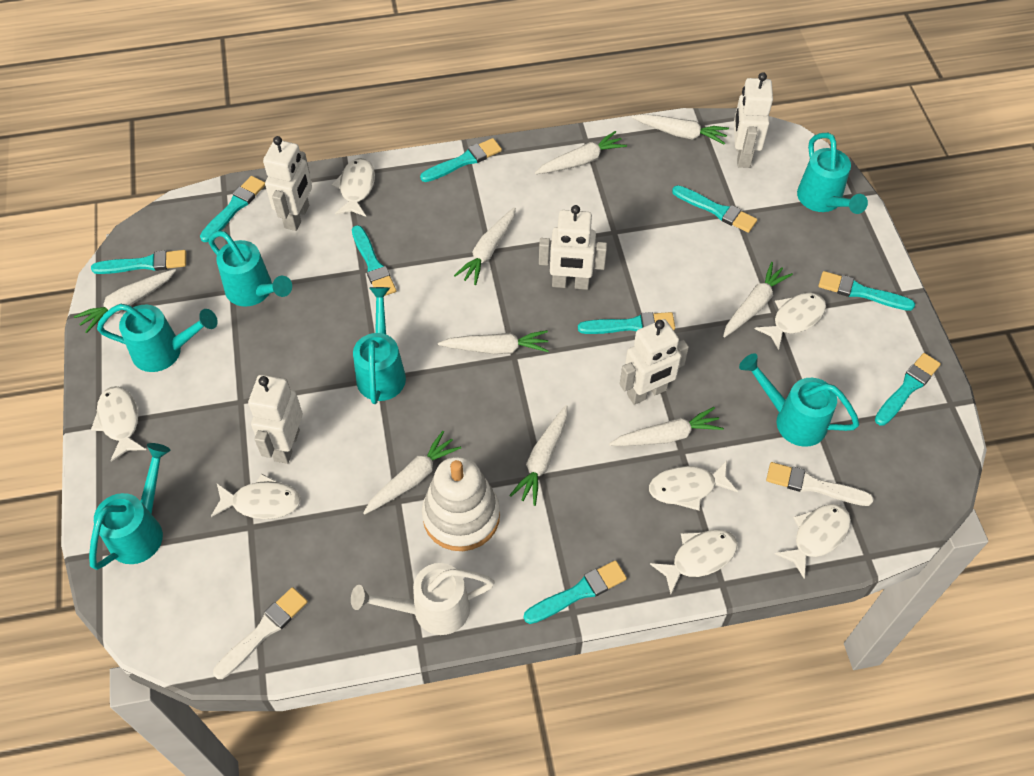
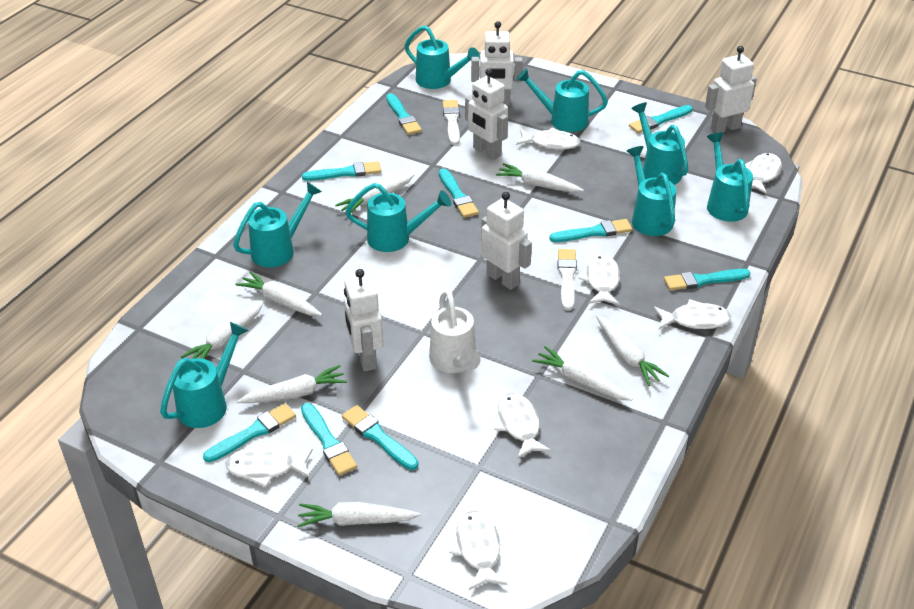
turquoise watering can: 6 -> 8
white carrot: 9 -> 8
white stacking toy: 1 -> 0

